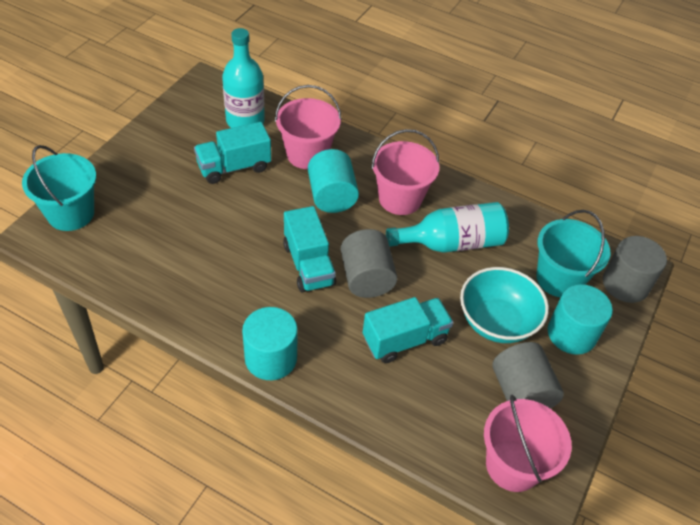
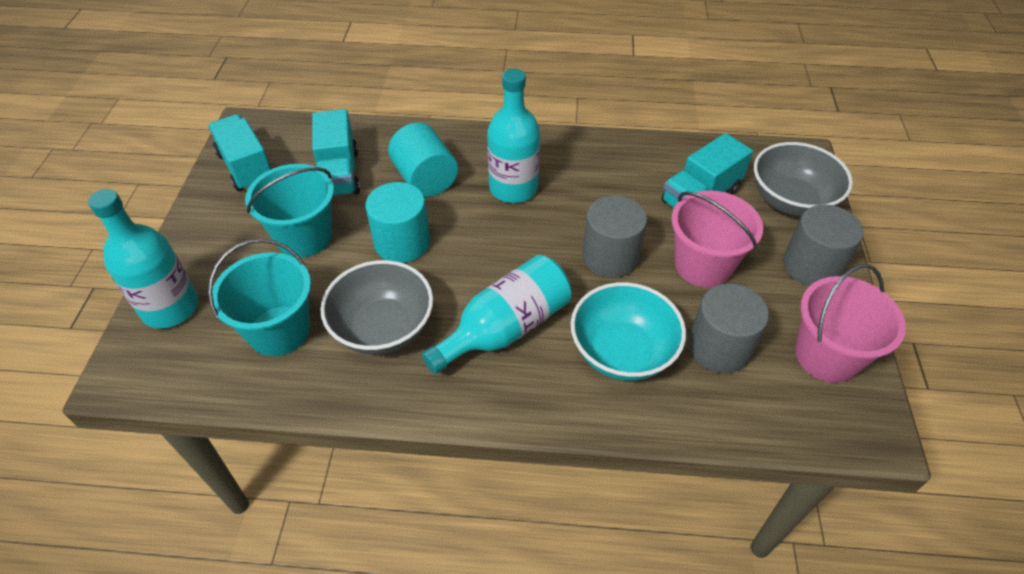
grey bowl: 0 -> 2
pink bucket: 3 -> 2
turquoise bottle: 2 -> 3
turquoise cylinder: 3 -> 2

